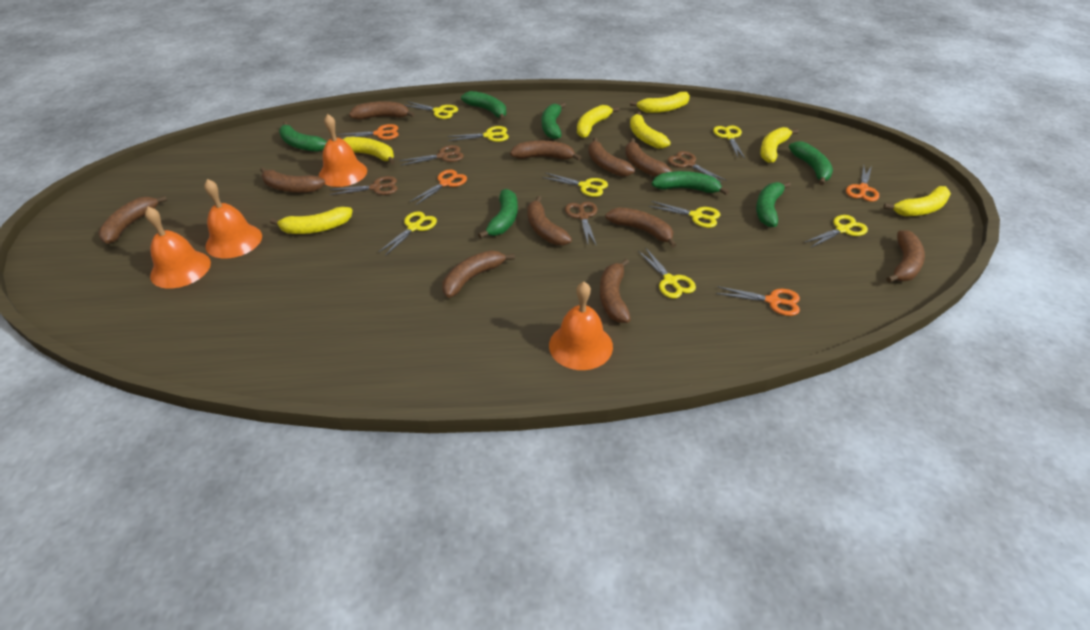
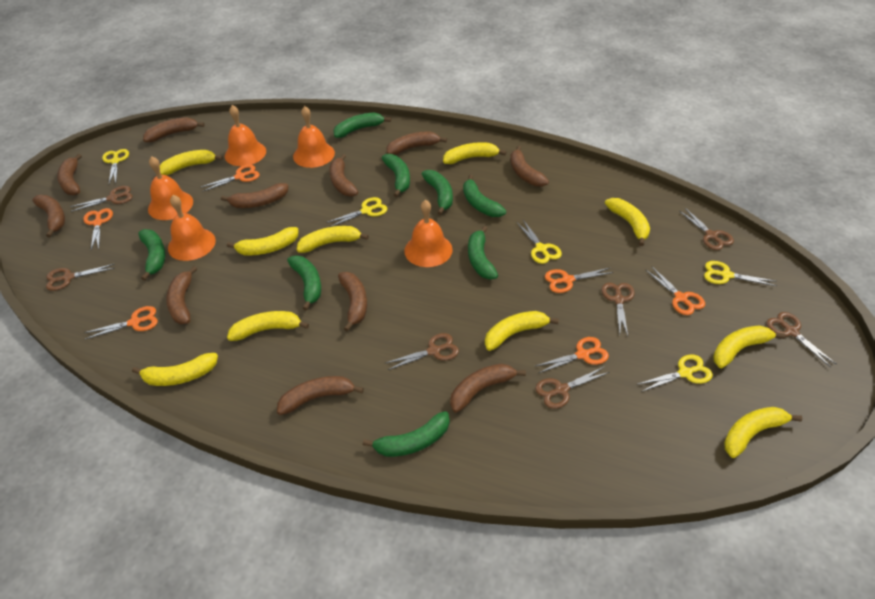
brown scissors: 4 -> 7
green banana: 7 -> 8
orange bell: 4 -> 5
orange scissors: 4 -> 6
yellow banana: 7 -> 10
yellow scissors: 8 -> 5

